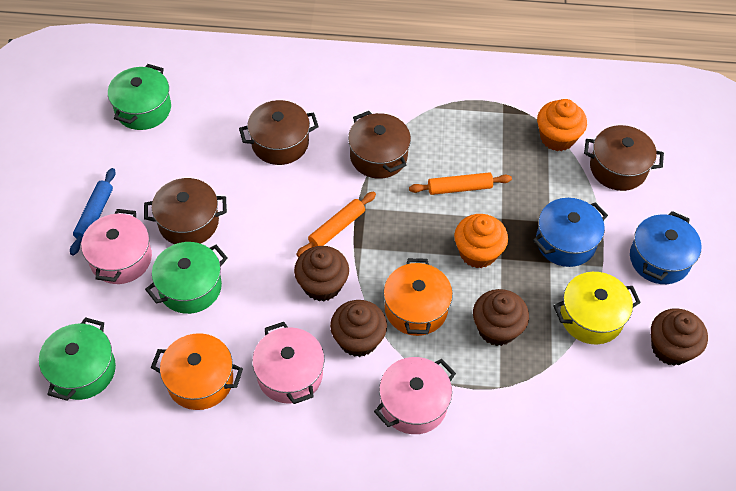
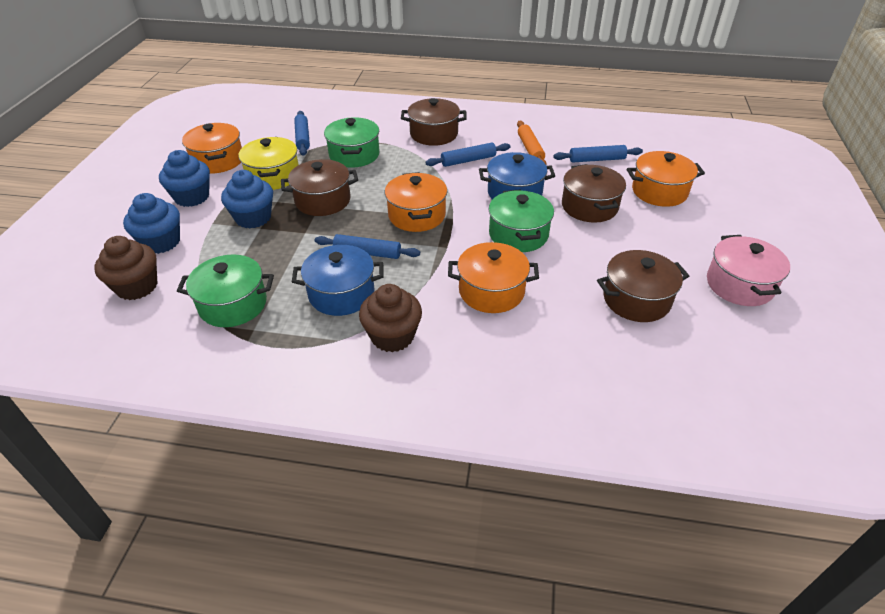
blue cupcake: 0 -> 3
blue rolling pin: 1 -> 4
brown cupcake: 4 -> 2
orange cupcake: 2 -> 0
orange pot: 2 -> 4
orange rolling pin: 2 -> 1
pink pot: 3 -> 1

